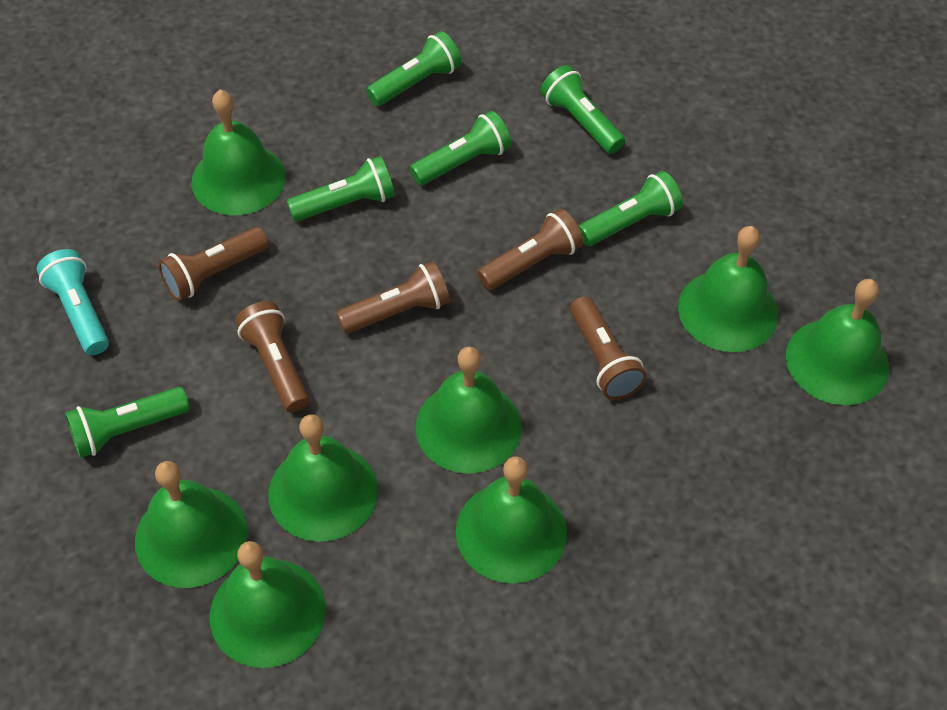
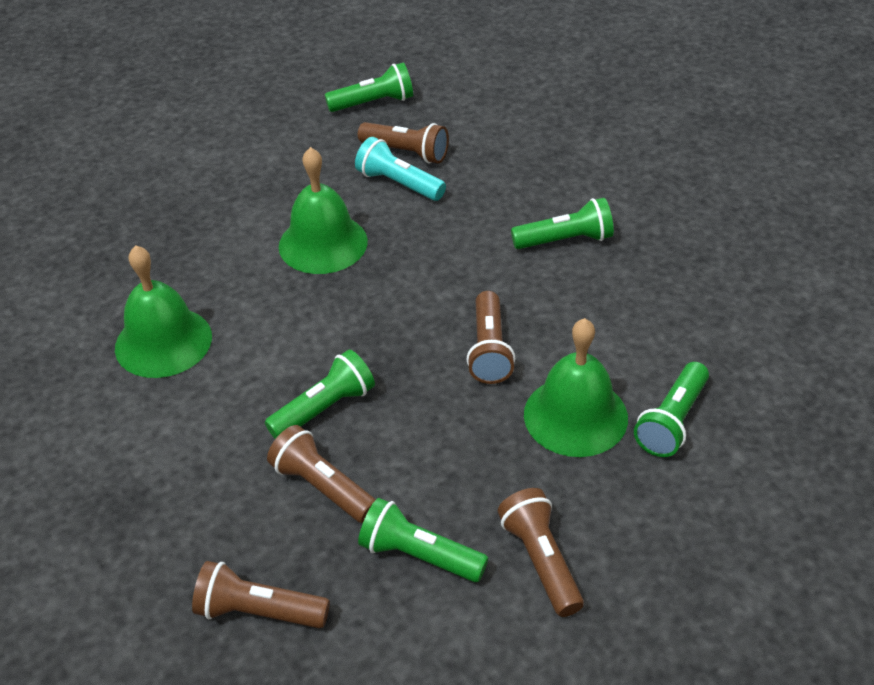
green bell: 8 -> 3
green flashlight: 6 -> 5

